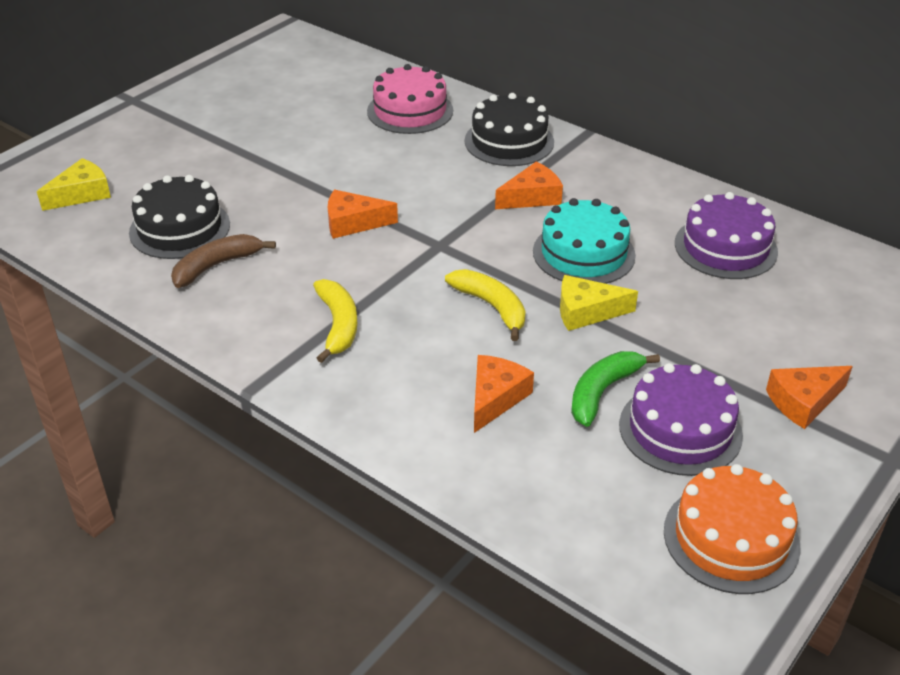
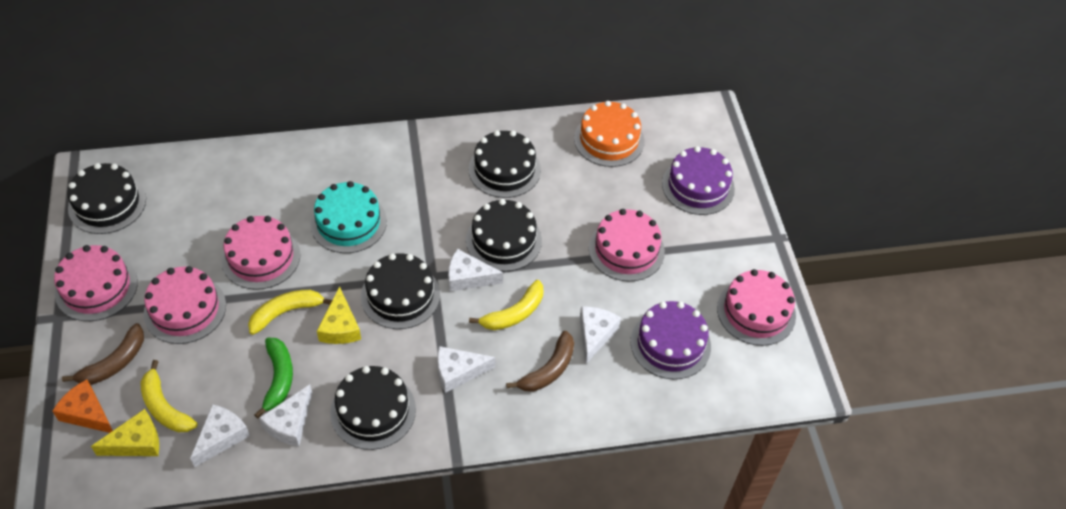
black cake: 2 -> 5
brown banana: 1 -> 2
orange cheese: 4 -> 1
pink cake: 1 -> 5
white cheese: 0 -> 5
yellow banana: 2 -> 3

